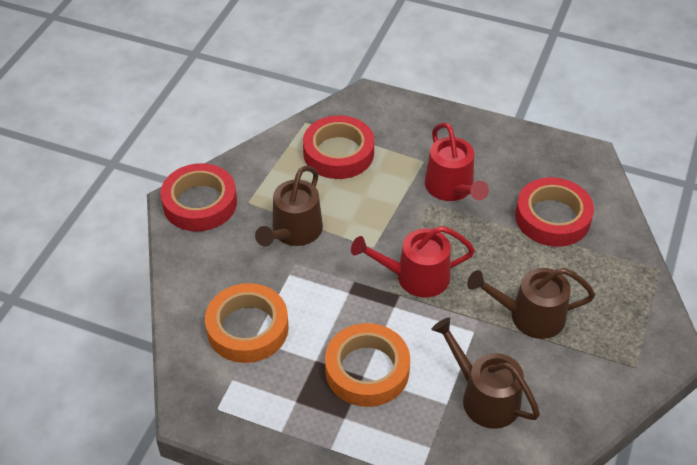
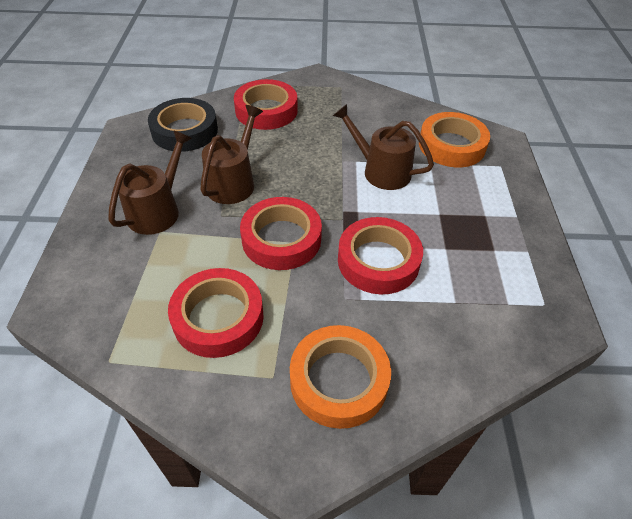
black tape: 0 -> 1
red tape: 3 -> 4
red watering can: 2 -> 0

